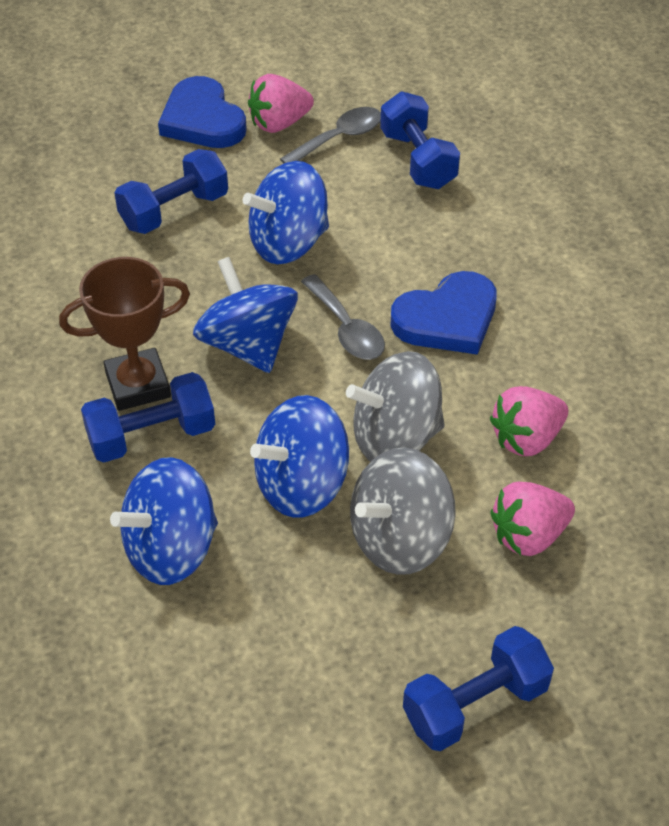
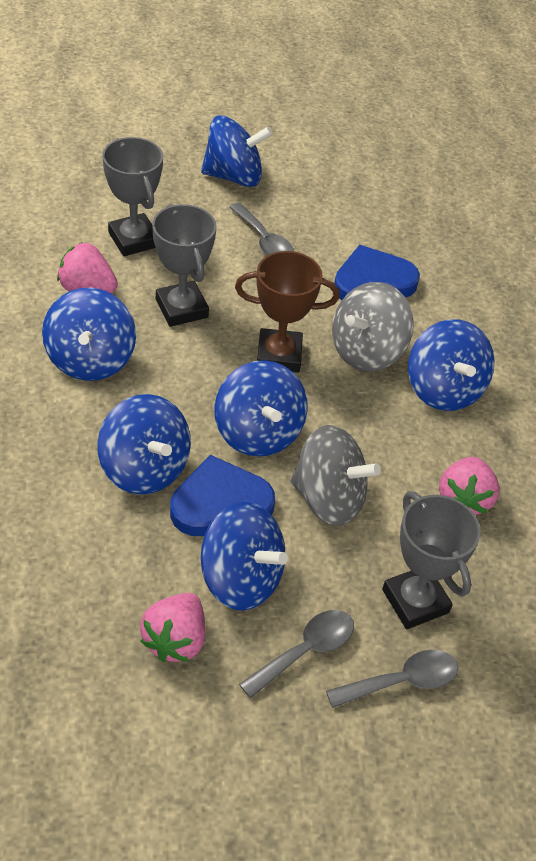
blue dumbbell: 4 -> 0
blue spinning top: 4 -> 6
grey spoon: 2 -> 3
grey trophy: 0 -> 3

